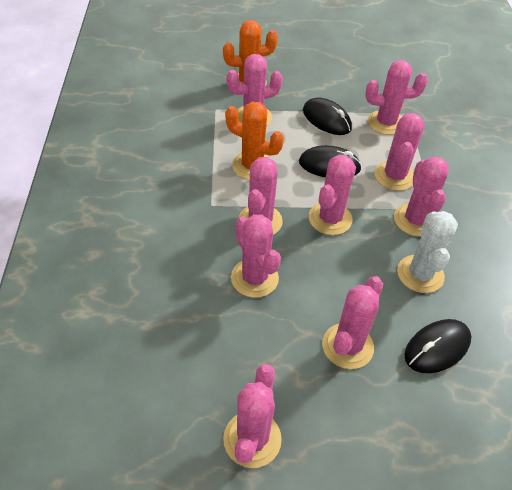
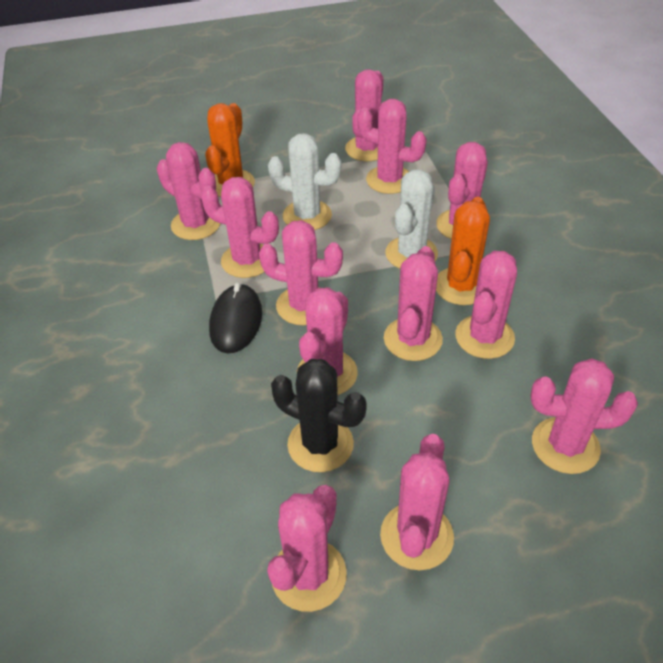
black cactus: 0 -> 1
black mouse: 3 -> 1
pink cactus: 9 -> 12
white cactus: 1 -> 2

